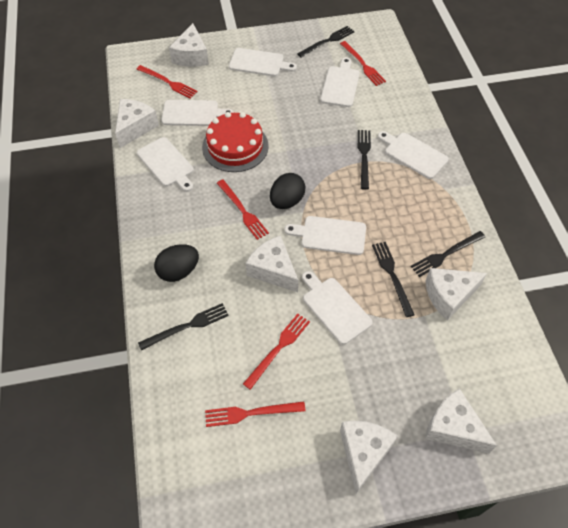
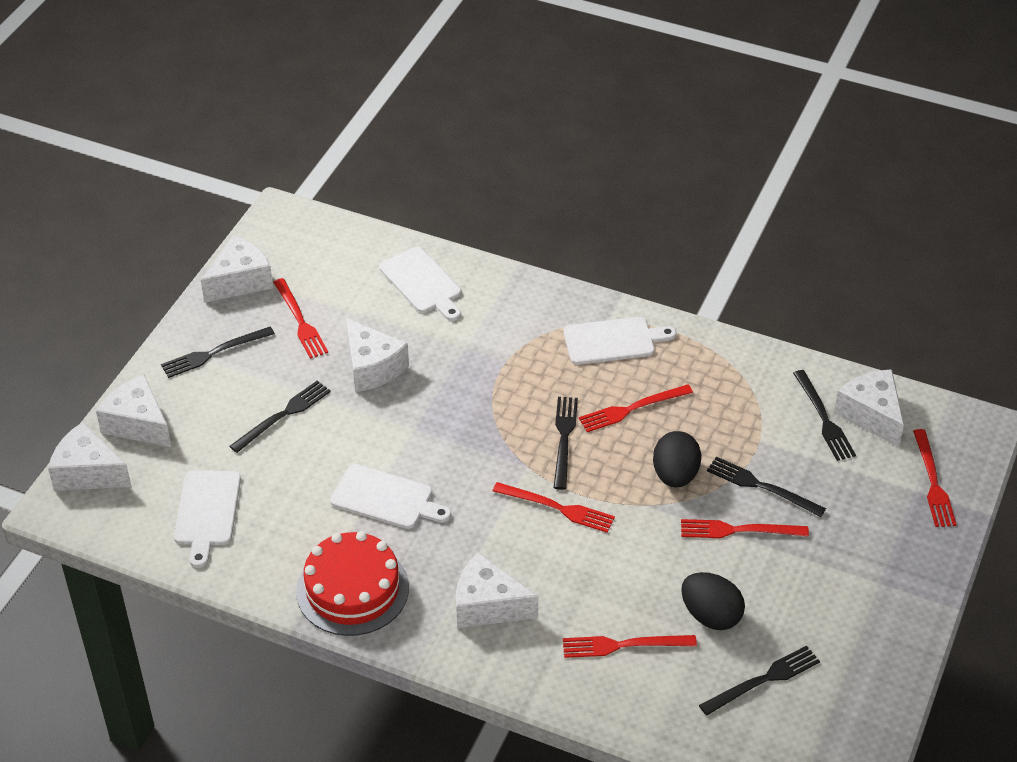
black fork: 5 -> 6
red fork: 5 -> 6
white cutting board: 7 -> 4

